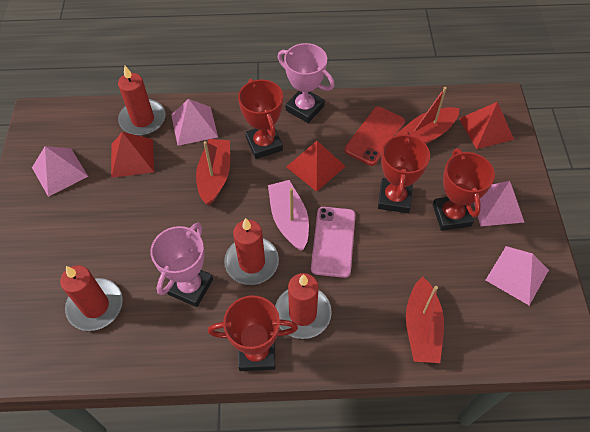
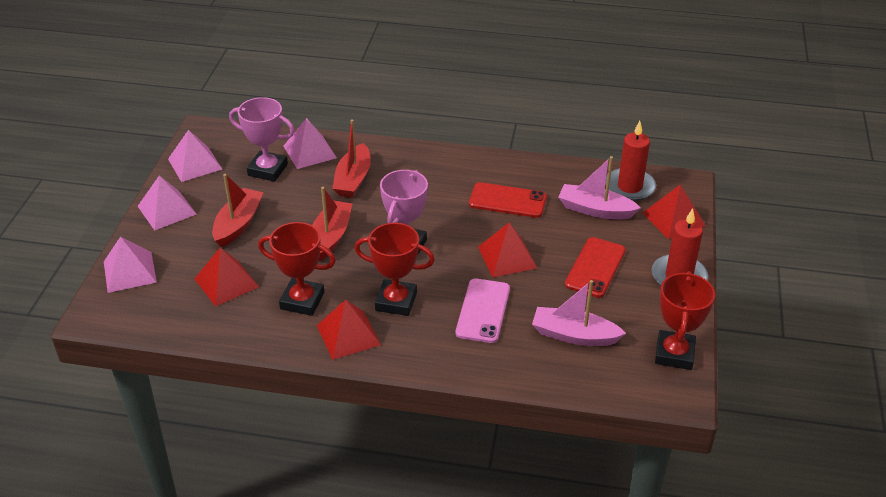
pink boat: 1 -> 2
red candle: 4 -> 2
red phone: 1 -> 2
red pyramid: 3 -> 4
red trophy: 4 -> 3

